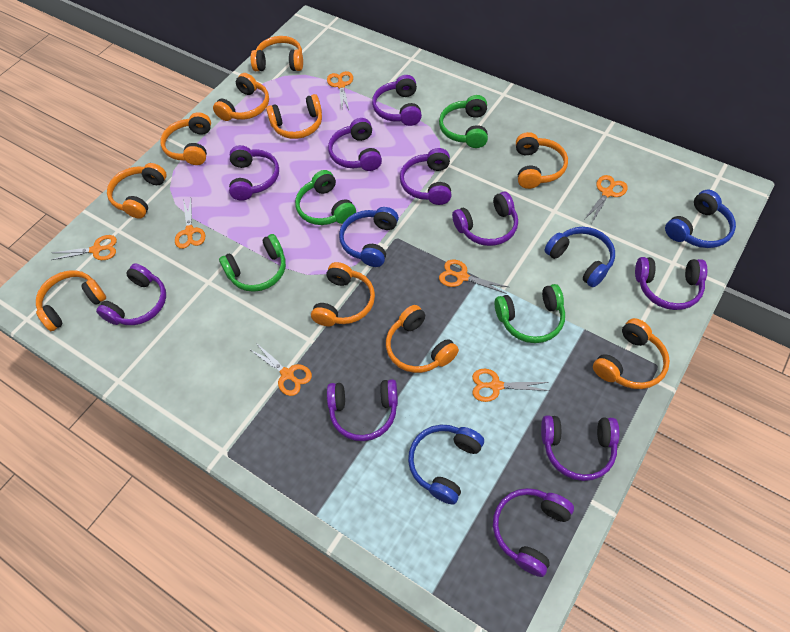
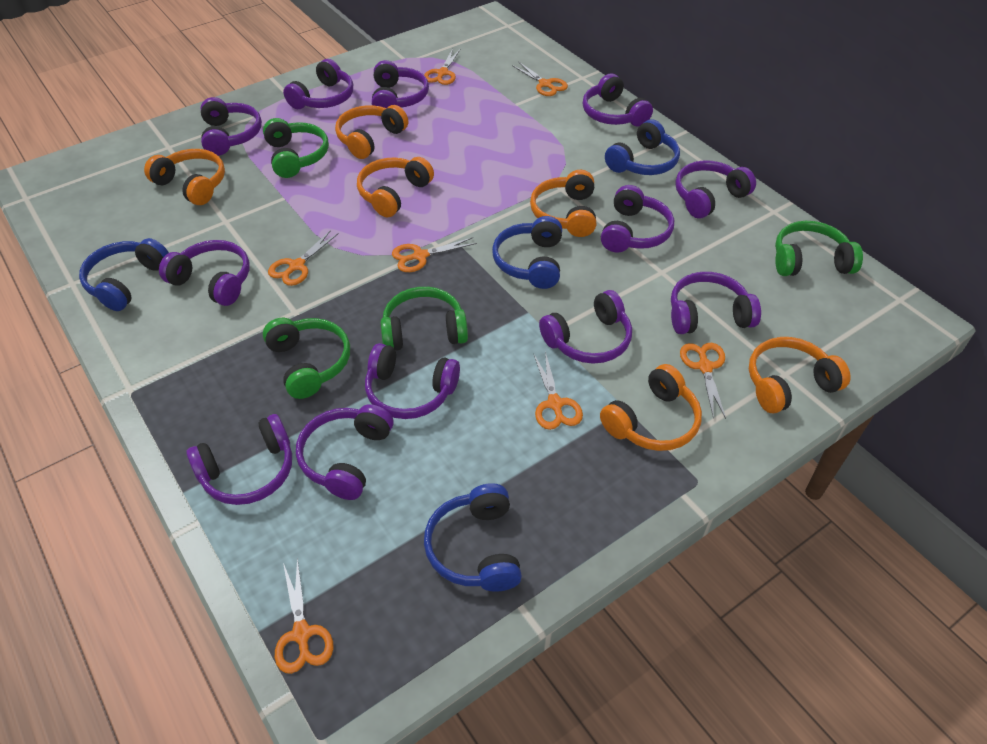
orange headphones: 10 -> 6
purple headphones: 10 -> 12

